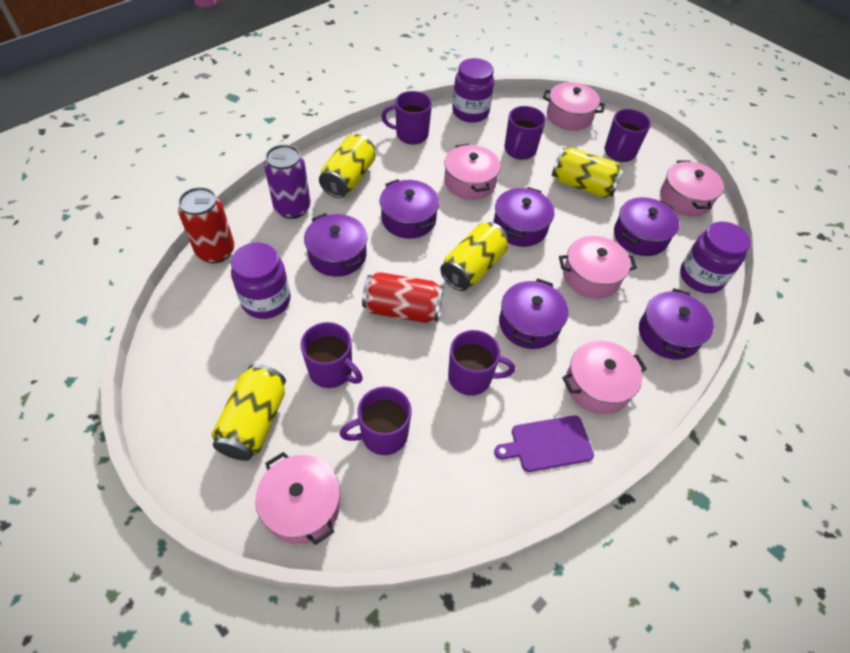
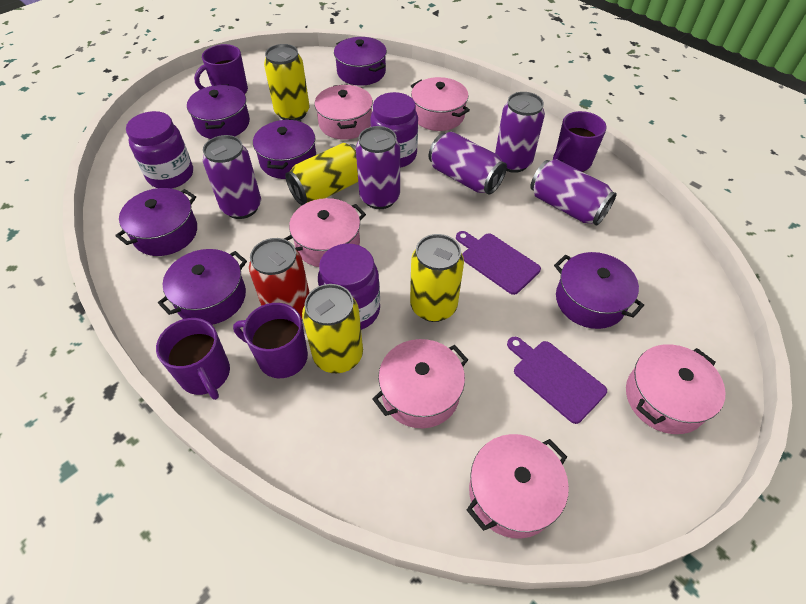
purple can: 1 -> 5
purple cutting board: 1 -> 2
purple mug: 6 -> 4
red can: 2 -> 1

